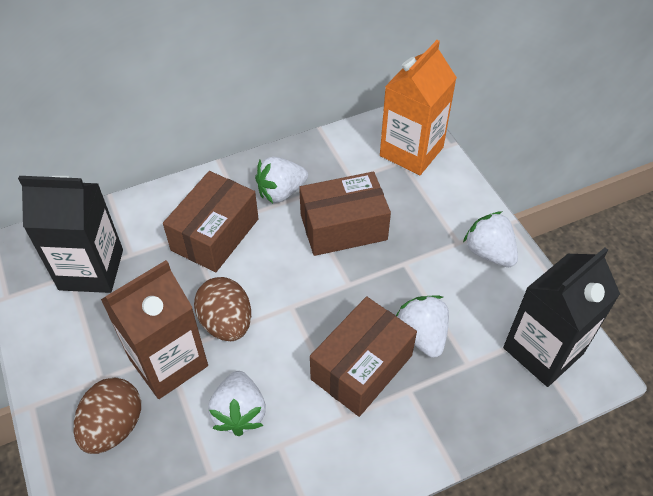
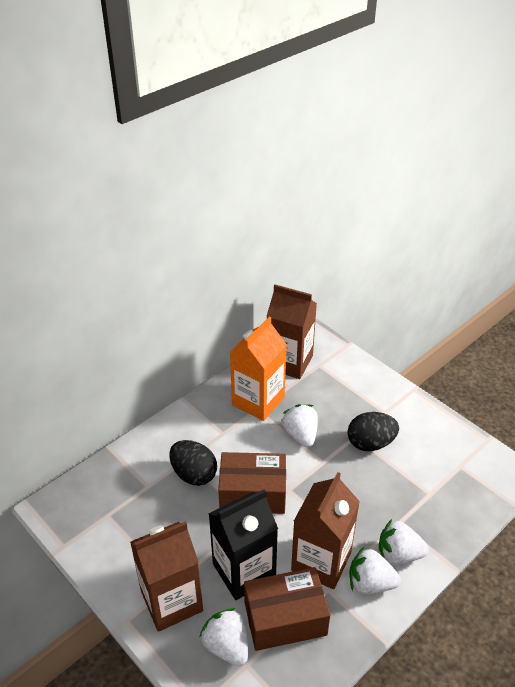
black carton: 2 -> 1
black egg: 0 -> 2
brown box: 3 -> 2
brown carton: 1 -> 3
brown egg: 2 -> 0

